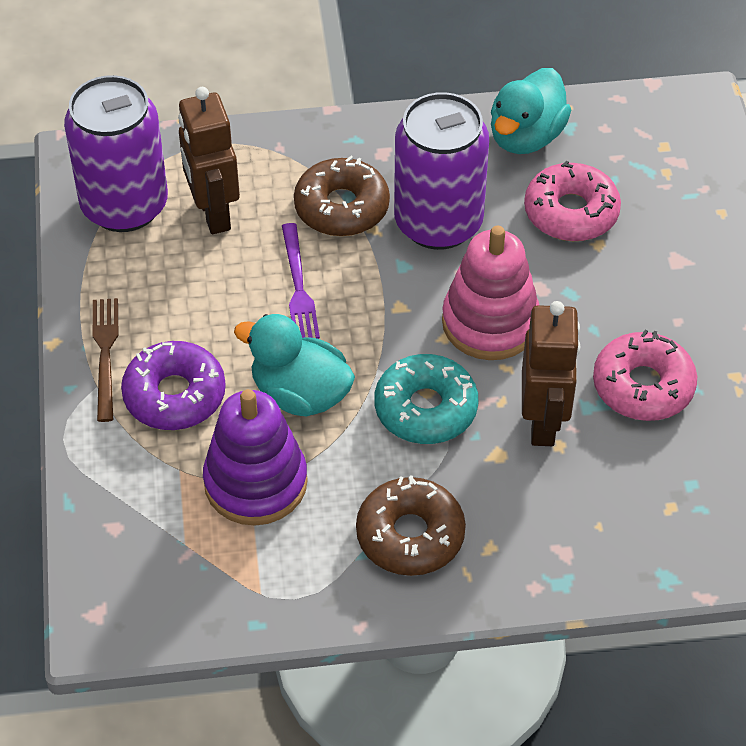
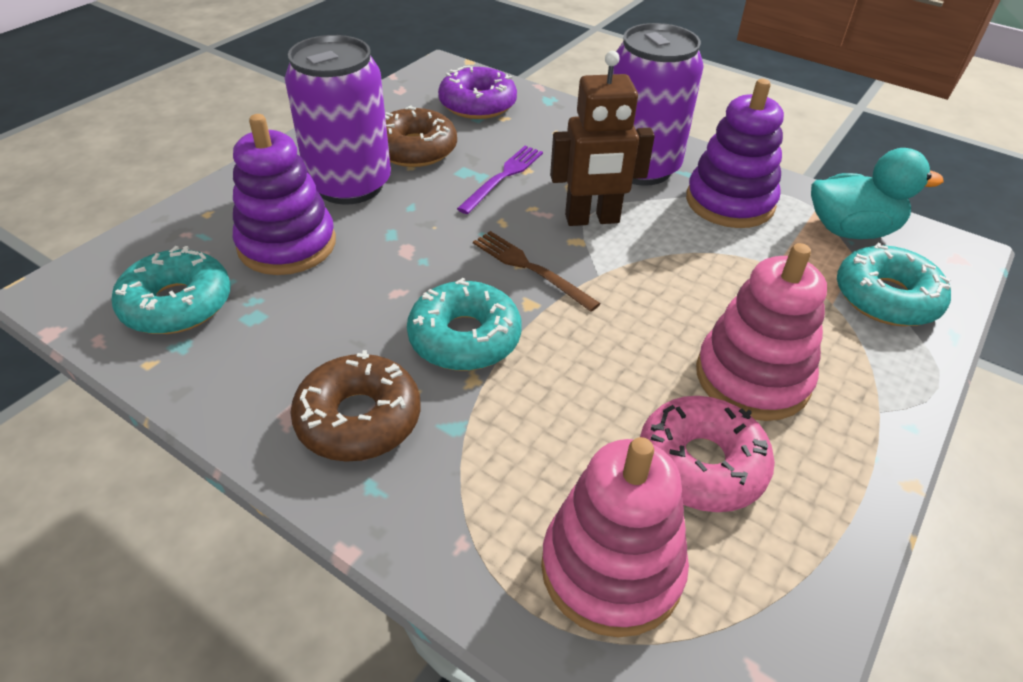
brown robot: 2 -> 1
pink donut: 2 -> 1
pink stacking toy: 1 -> 2
purple stacking toy: 1 -> 2
turquoise donut: 1 -> 3
turquoise duck: 2 -> 1

